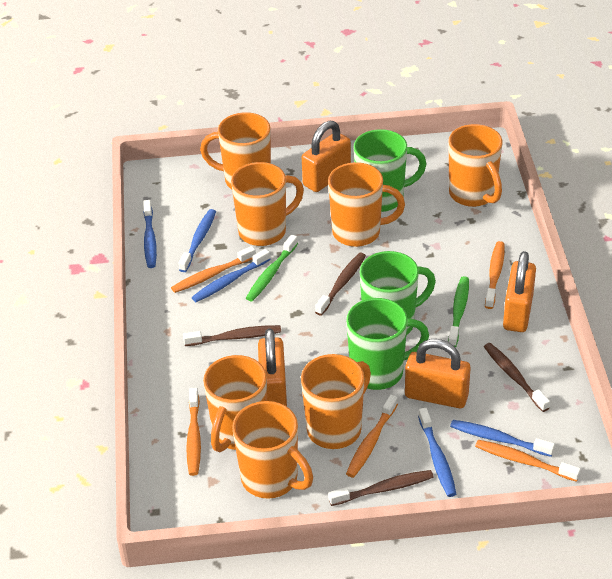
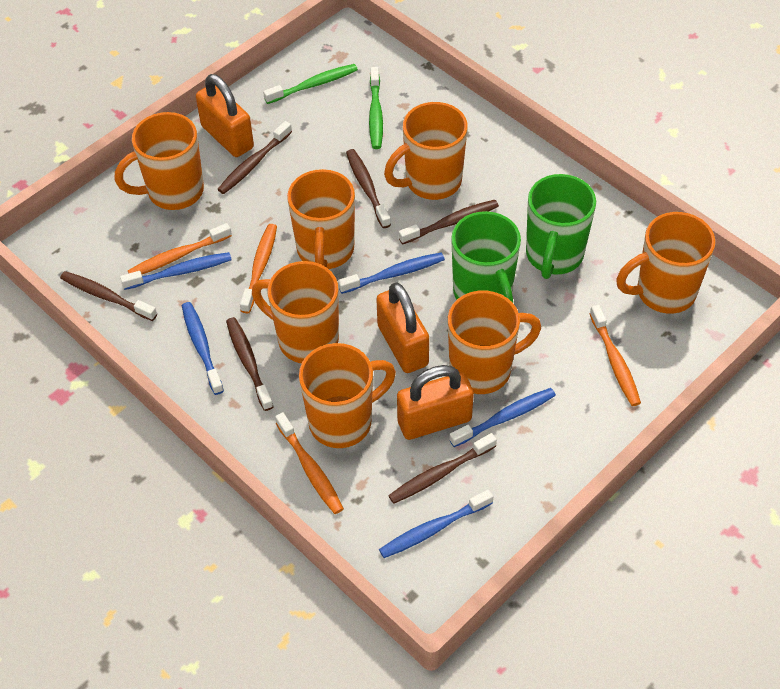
brown toothbrush: 4 -> 6
green mug: 3 -> 2
orange padlock: 4 -> 3
orange toothbrush: 5 -> 4

